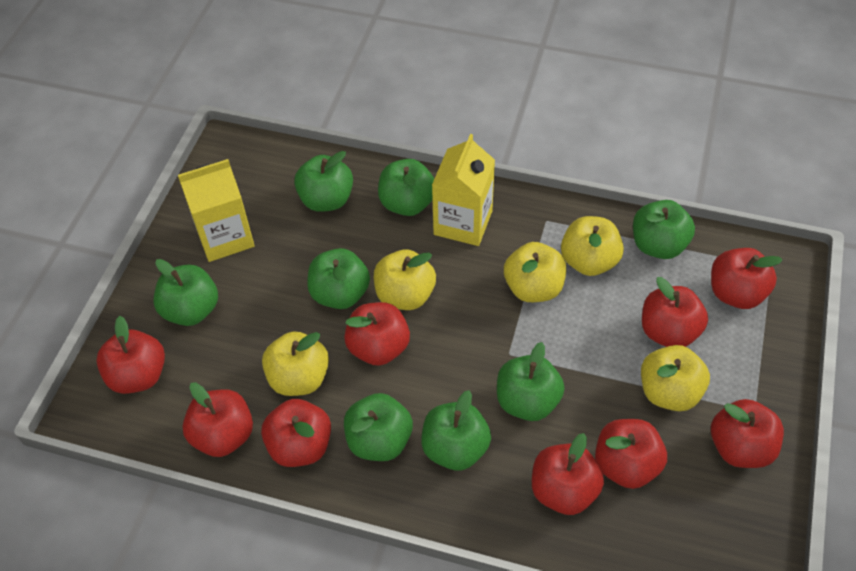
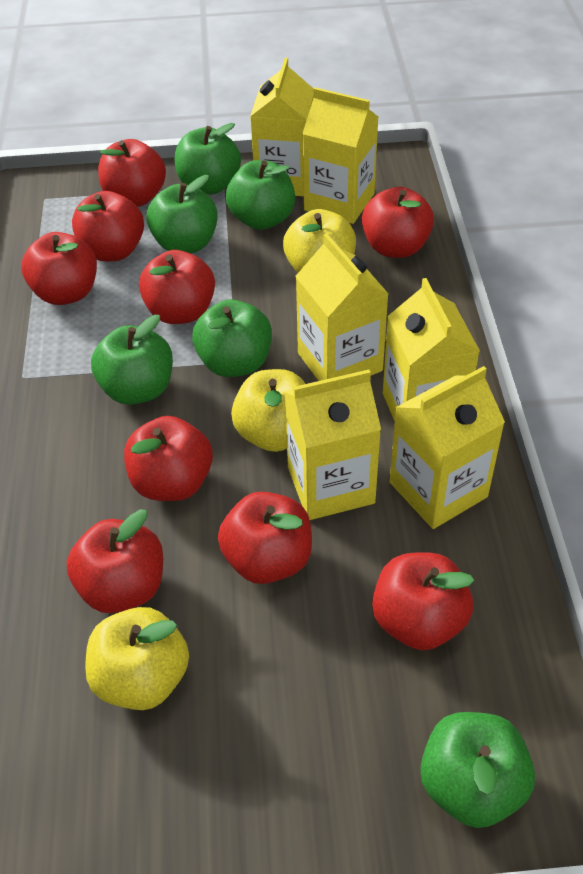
green apple: 8 -> 6
yellow apple: 5 -> 3
yellow carton: 2 -> 6

